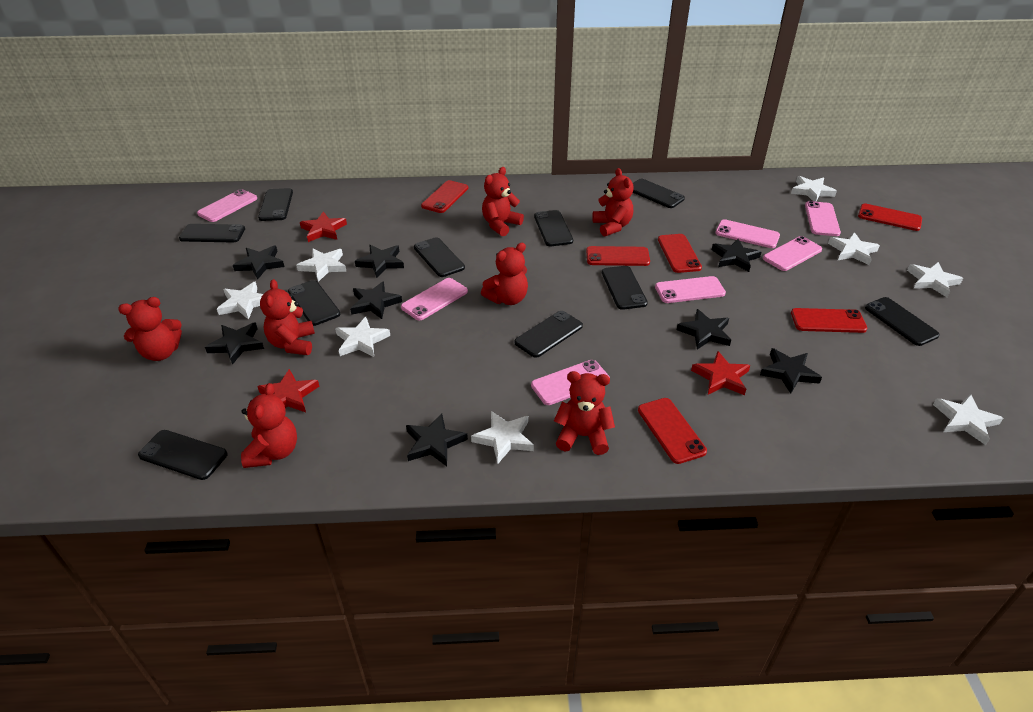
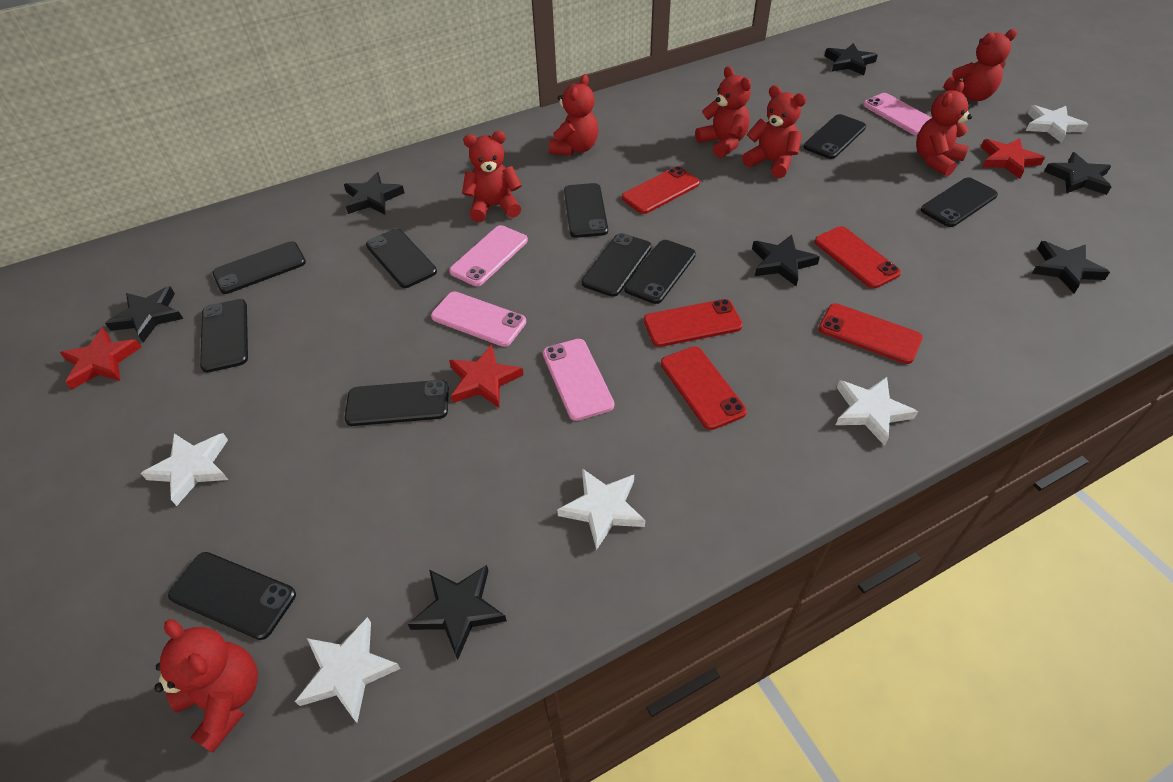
black star: 8 -> 7
pink phone: 7 -> 4
red phone: 6 -> 5
white star: 8 -> 5

